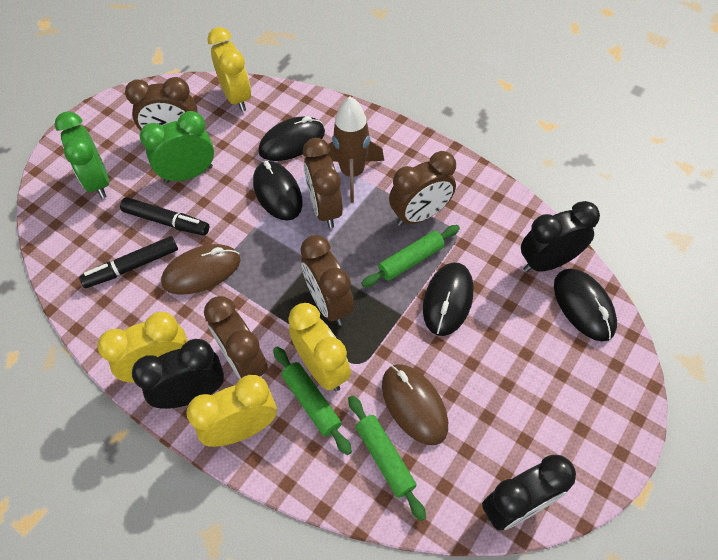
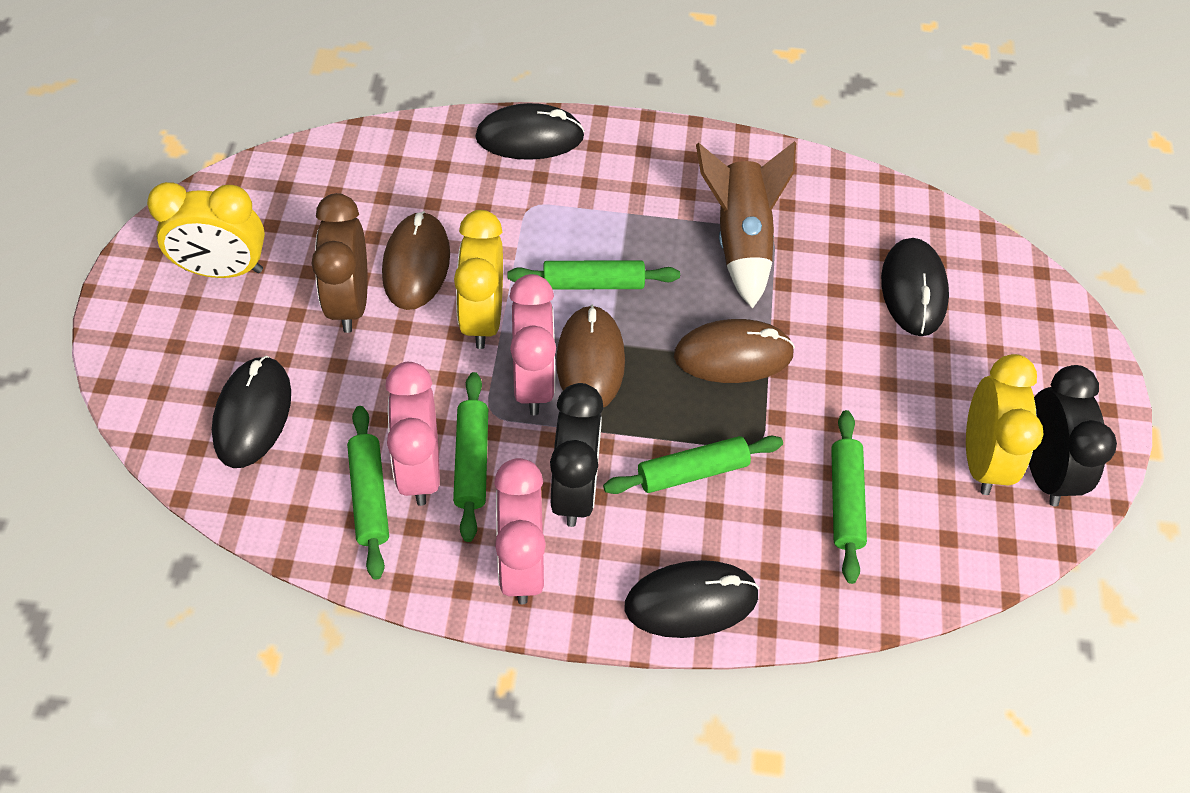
black clock: 3 -> 2
black marker: 2 -> 0
brown clock: 5 -> 1
brown mouse: 2 -> 3
green clock: 2 -> 0
green rolling pin: 3 -> 5
pink clock: 0 -> 3
yellow clock: 4 -> 3

